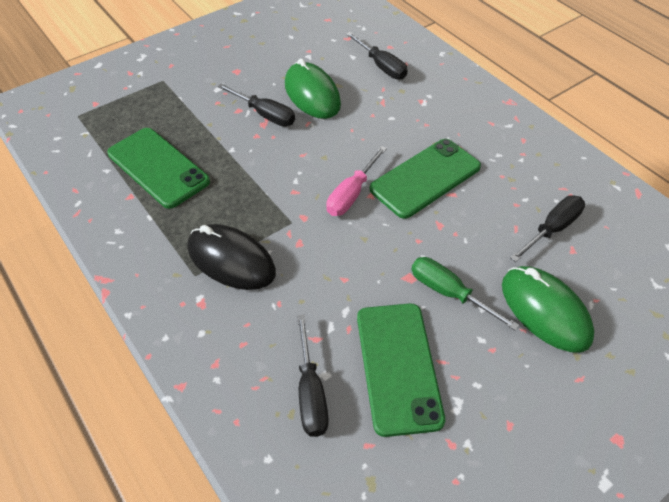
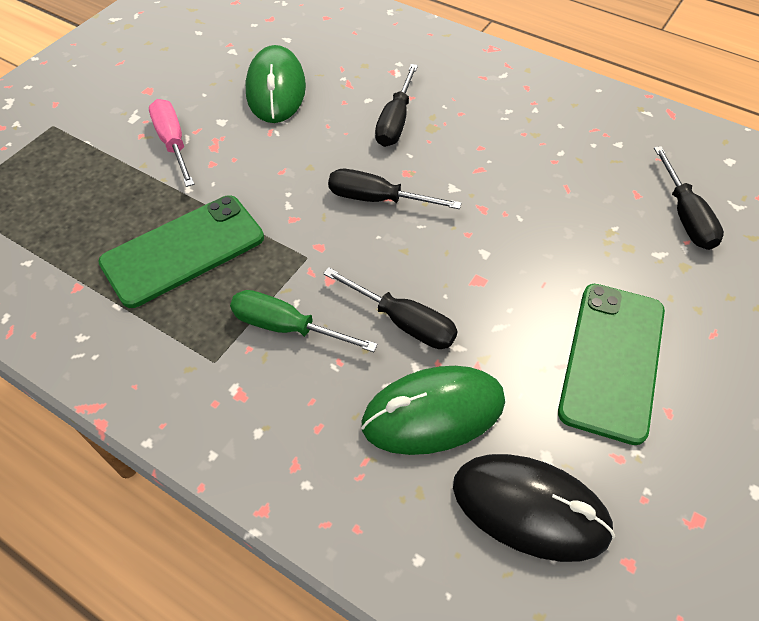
green phone: 3 -> 2

